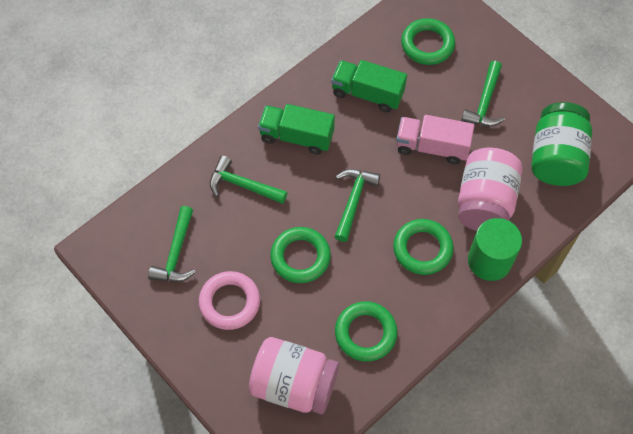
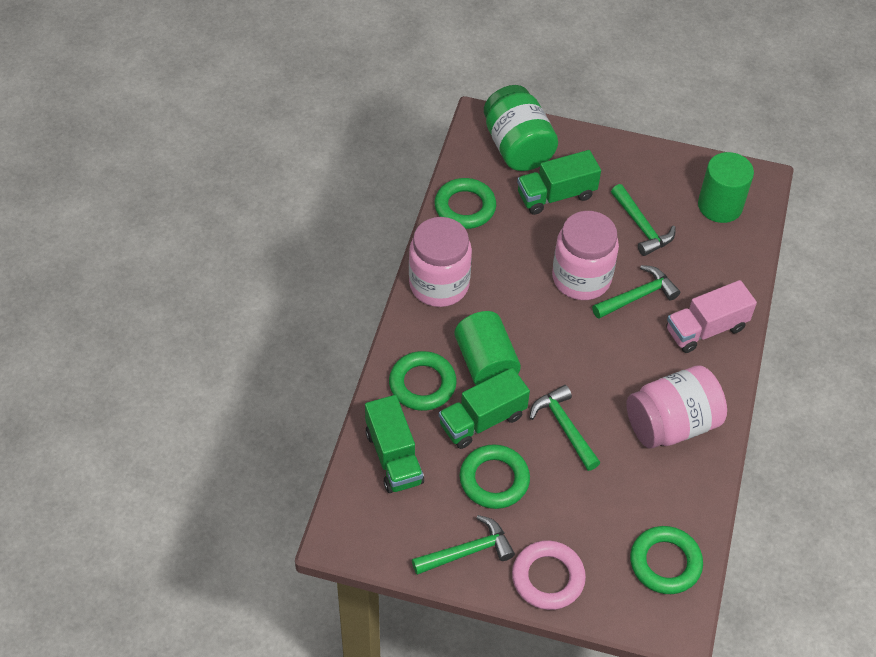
green cylinder: 1 -> 2
green truck: 2 -> 3
pink jar: 2 -> 3

